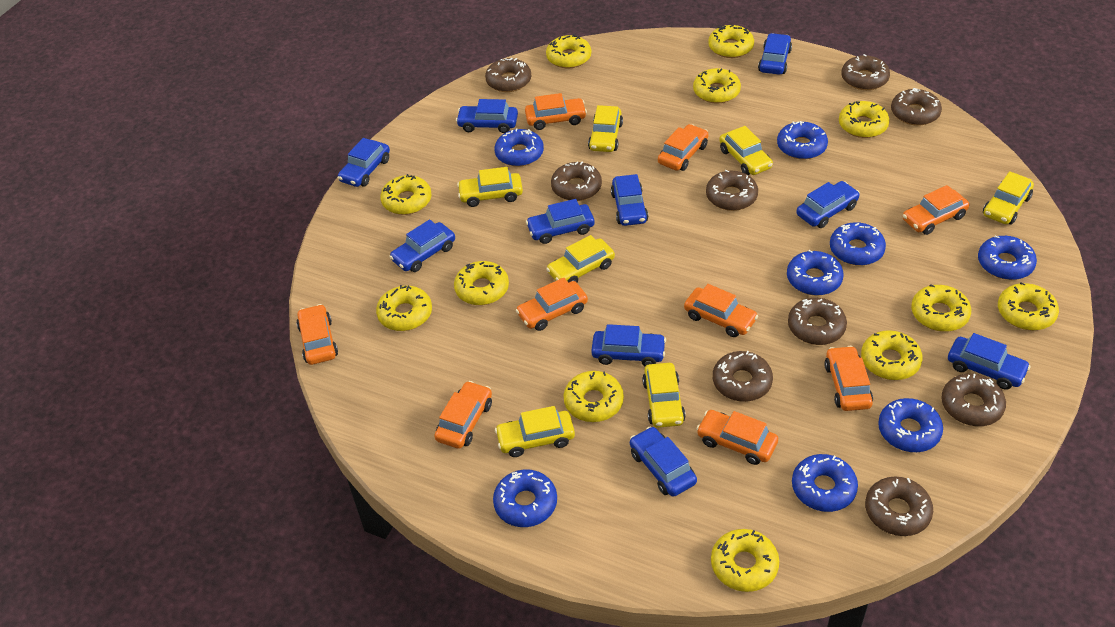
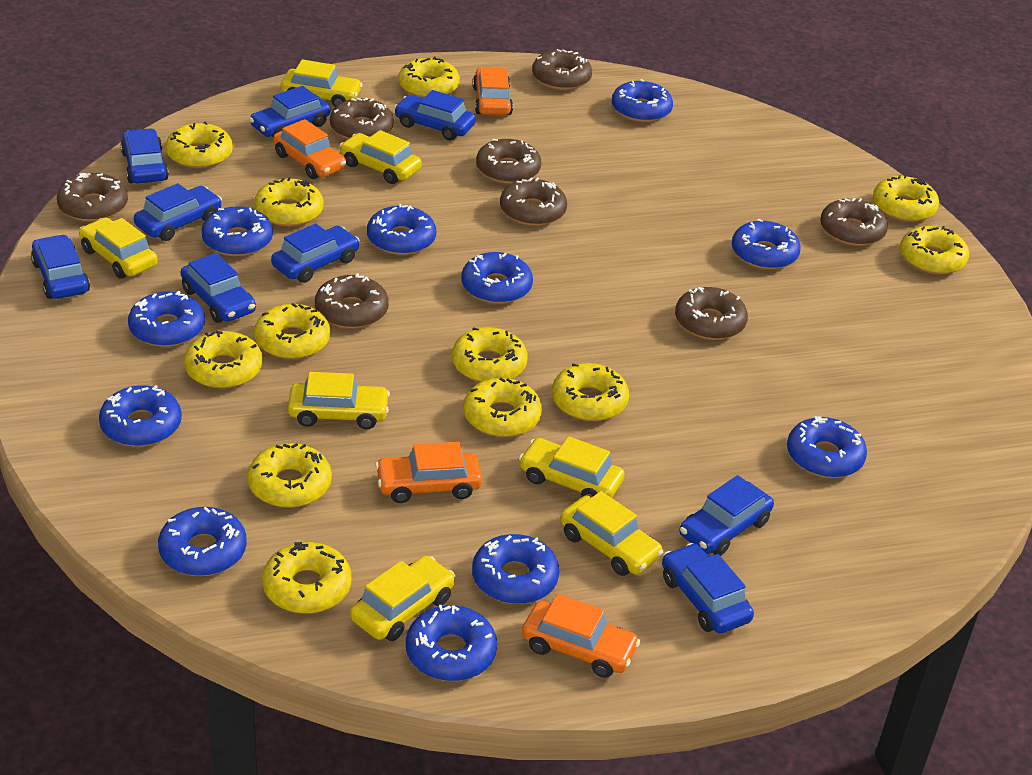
blue car: 10 -> 9
blue donut: 8 -> 11
brown donut: 9 -> 8
orange car: 9 -> 4

